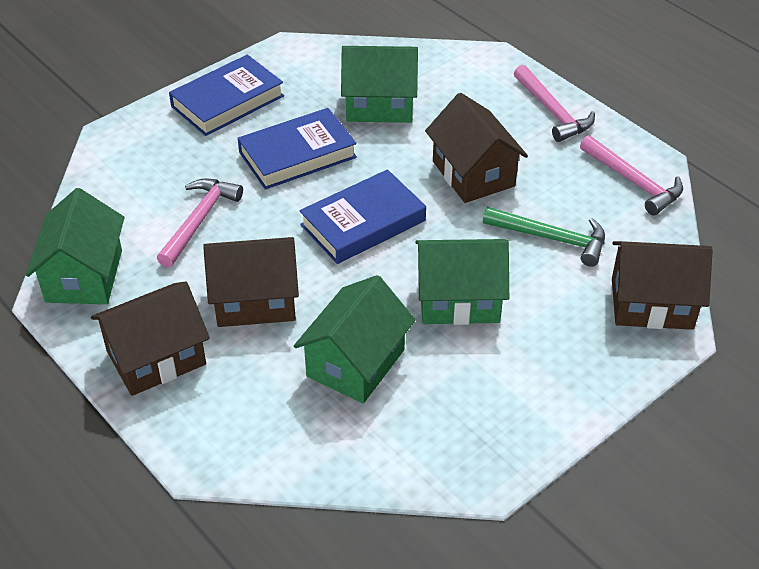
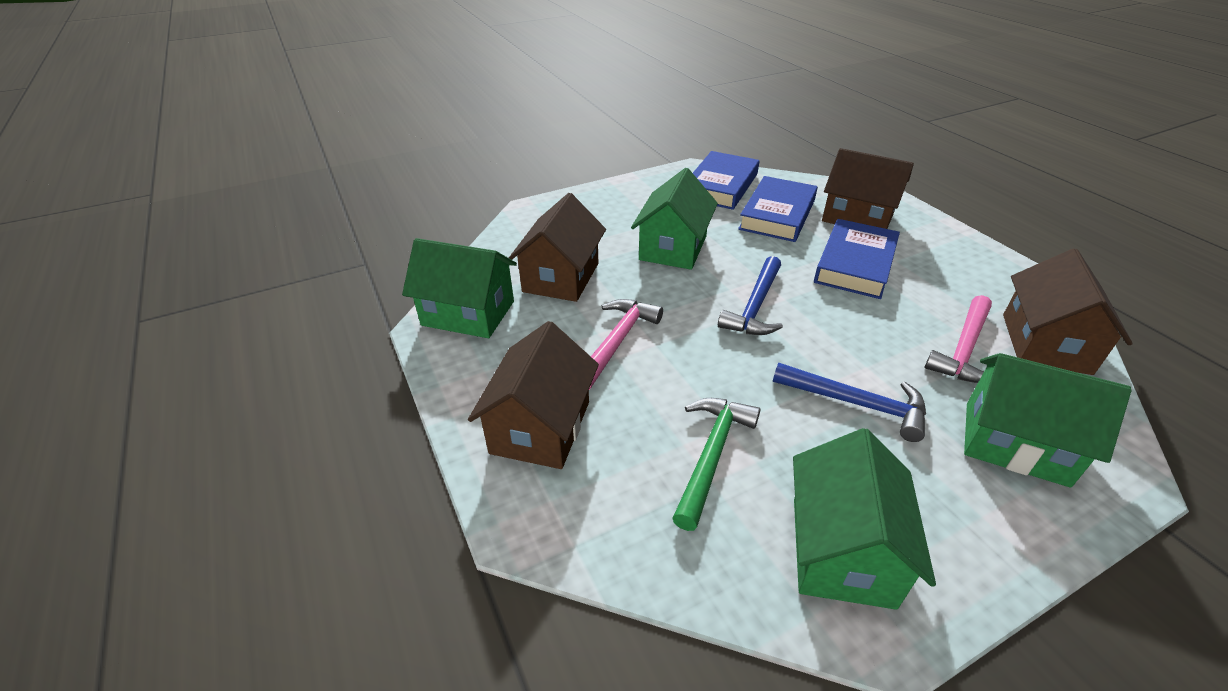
blue hammer: 0 -> 2
pink hammer: 3 -> 2

